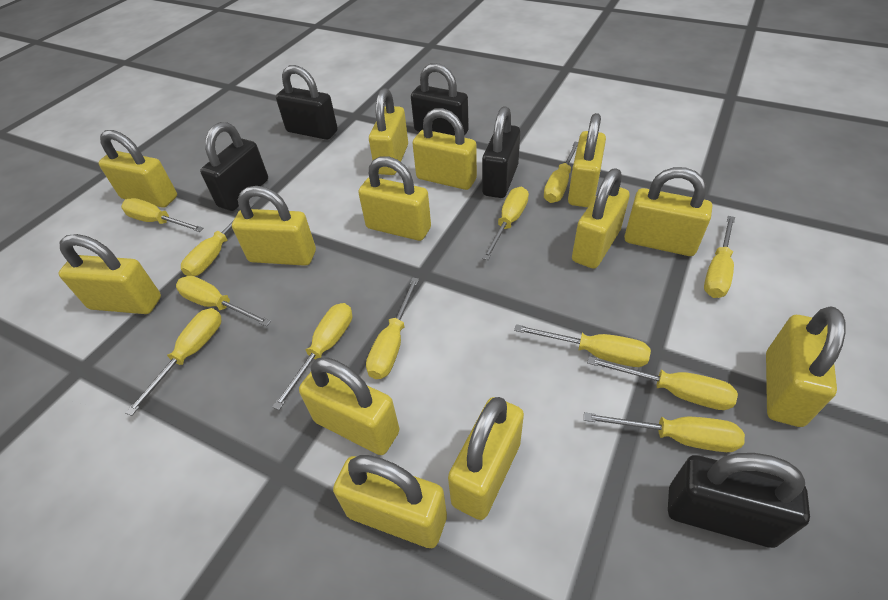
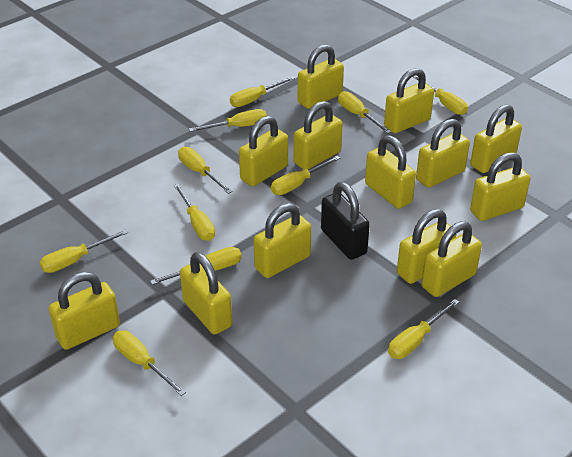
black padlock: 5 -> 1
yellow screwdriver: 12 -> 11

